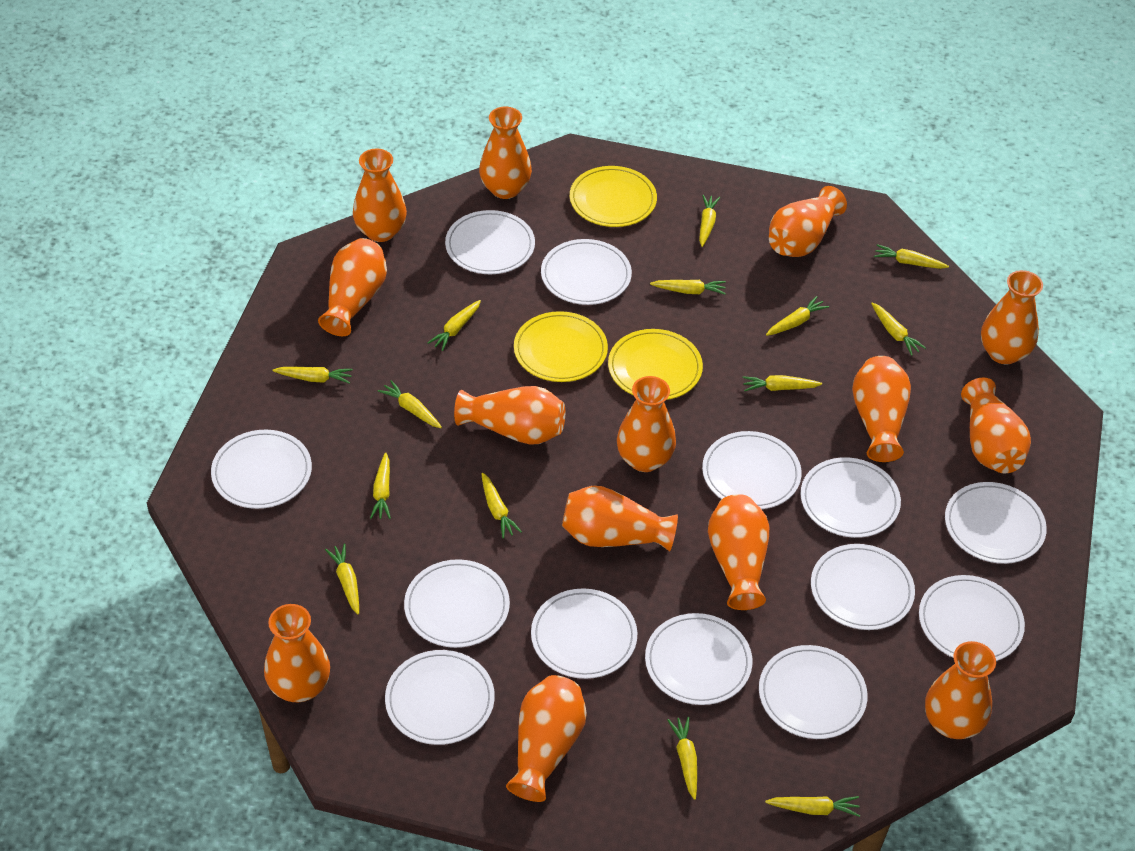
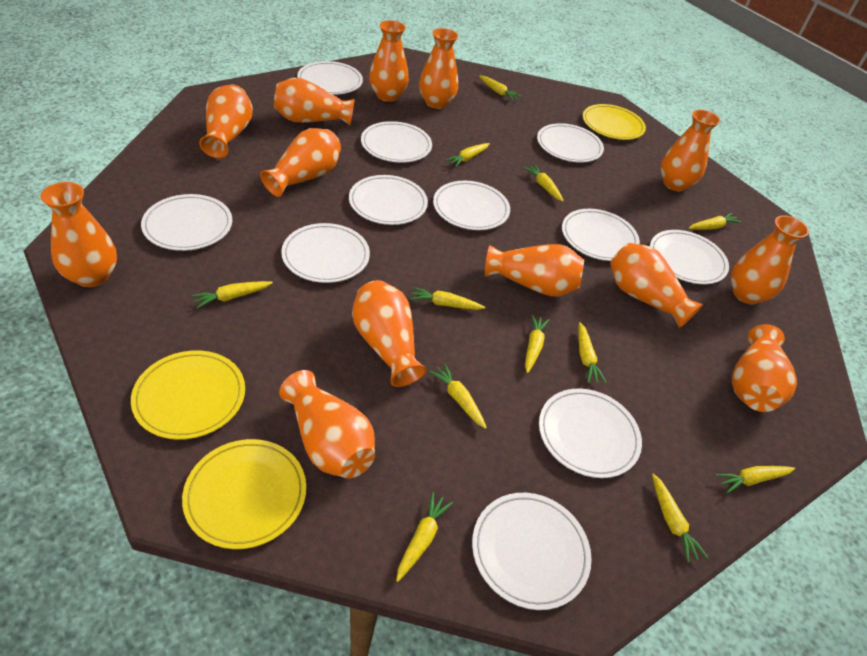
orange vase: 14 -> 13
white plate: 13 -> 11
yellow carrot: 14 -> 12

